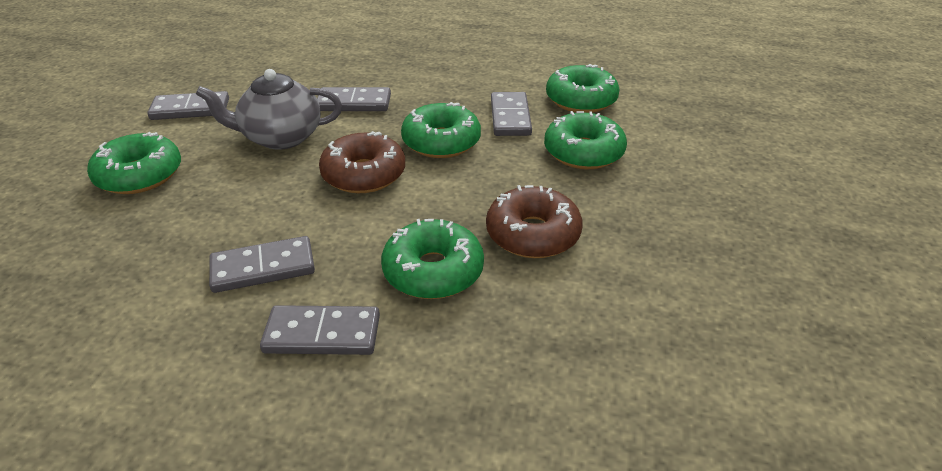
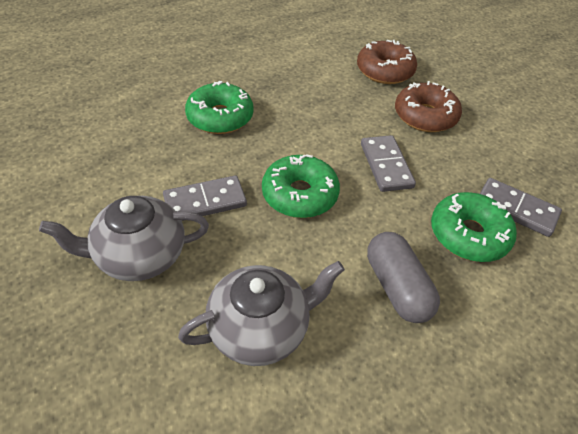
green donut: 5 -> 3
grey capsule: 0 -> 1
grey domino: 5 -> 3
grey teapot: 1 -> 2

